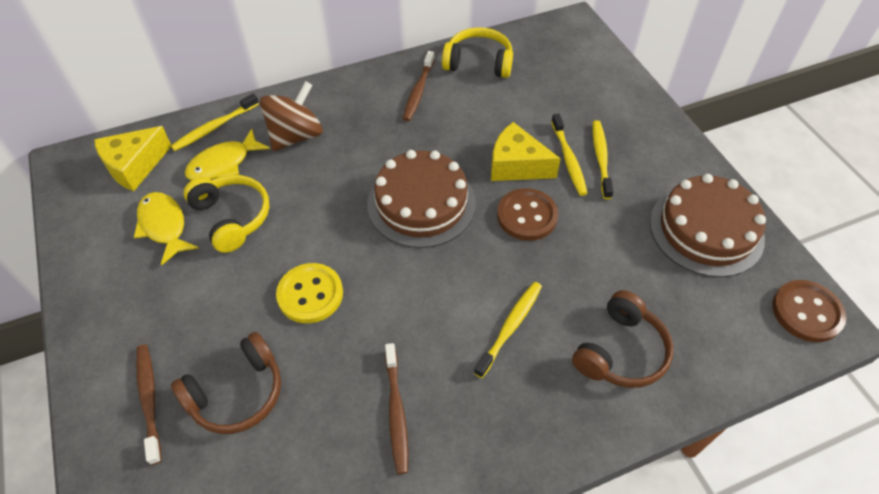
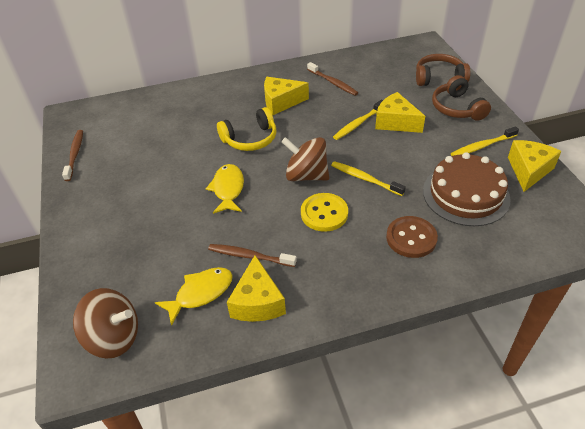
brown button: 2 -> 1
brown cake: 2 -> 1
brown spinning top: 1 -> 2
yellow cheese: 2 -> 4
yellow headphones: 2 -> 1
yellow toothbrush: 4 -> 3

